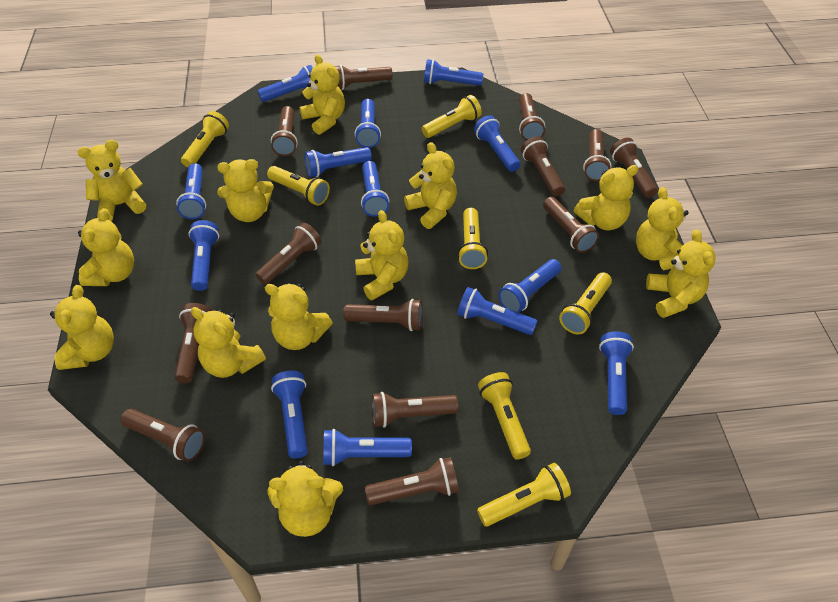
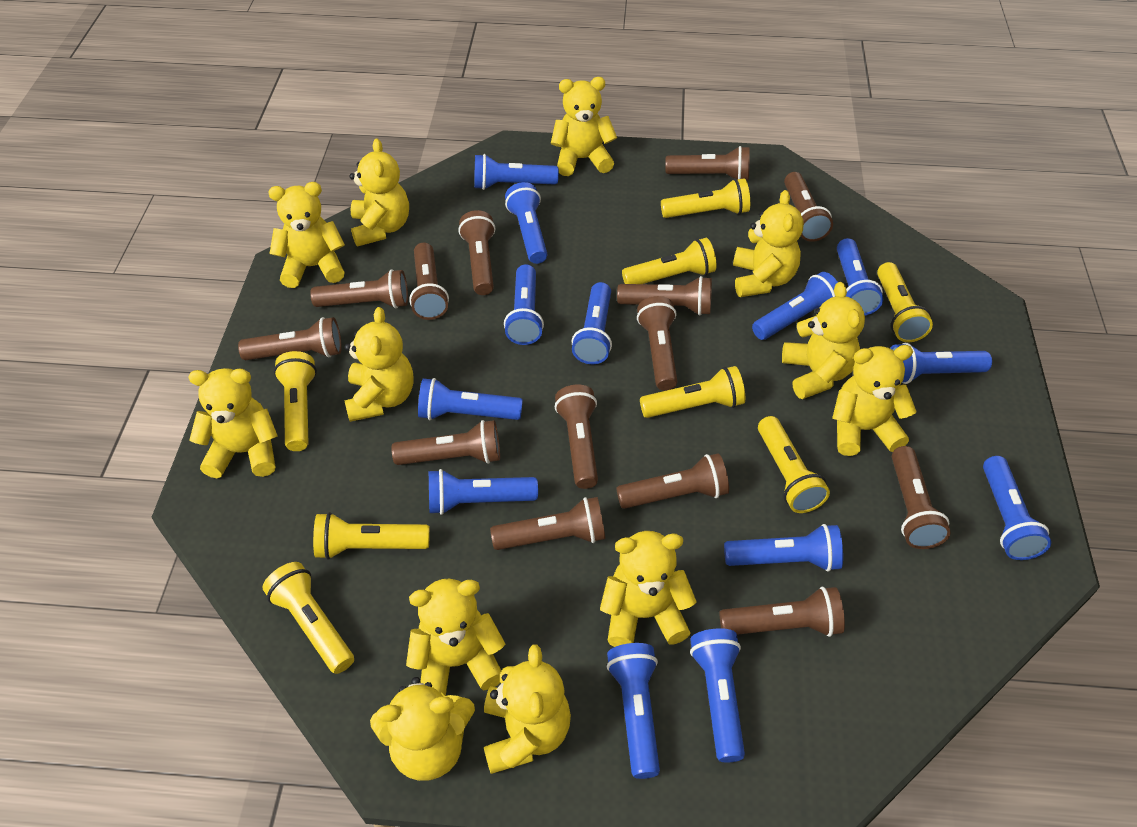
brown flashlight: 13 -> 14
yellow flashlight: 7 -> 8
yellow teddy bear: 13 -> 12

